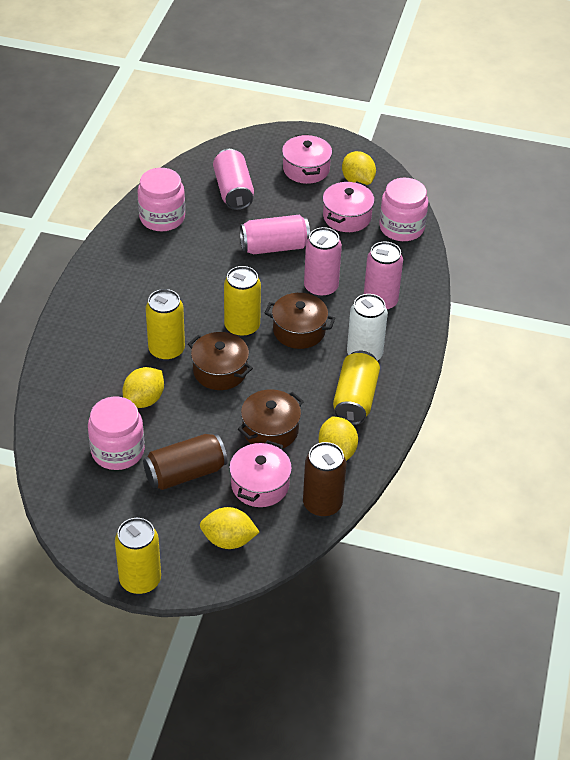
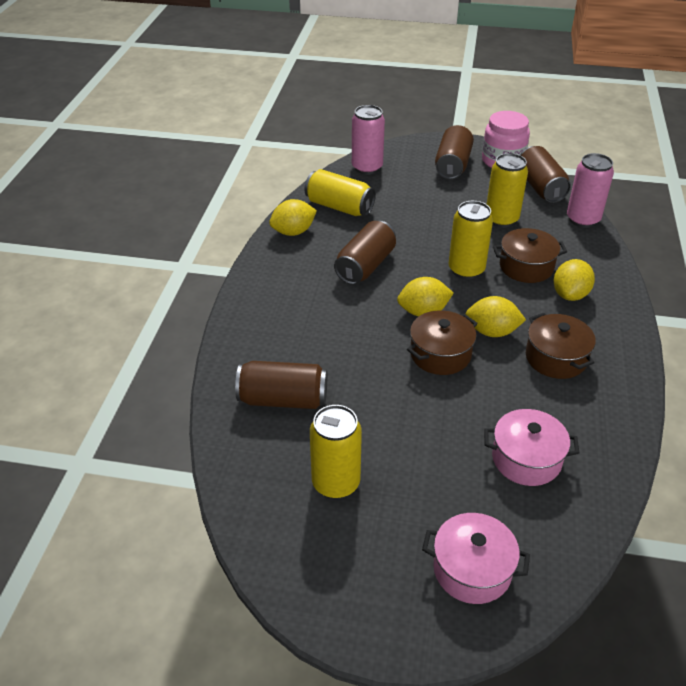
brown can: 2 -> 4
pink can: 4 -> 2
pink jar: 3 -> 1
pink pot: 3 -> 2
white can: 1 -> 0

